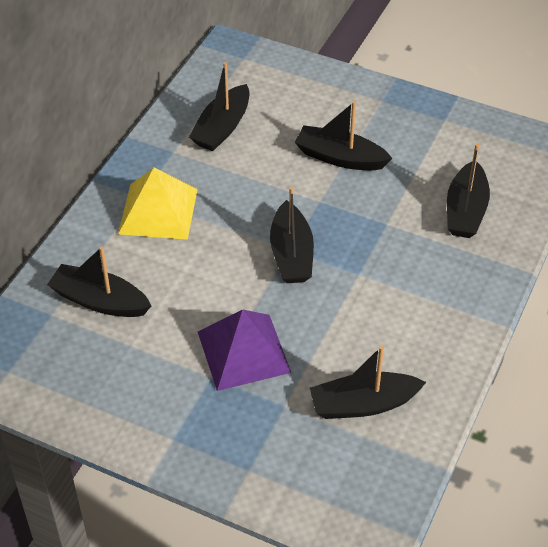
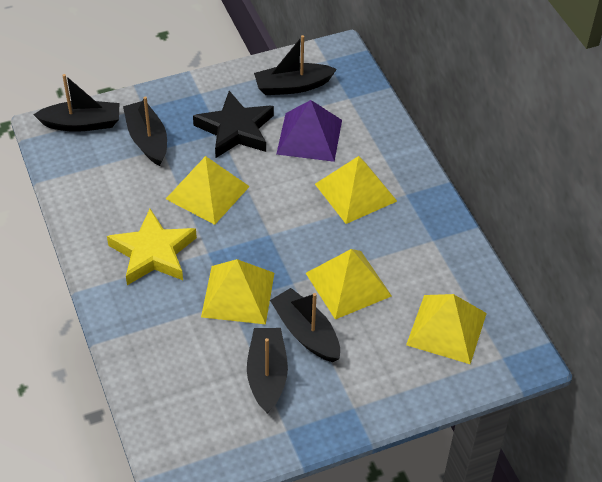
black boat: 6 -> 5
black star: 0 -> 1
yellow pyramid: 1 -> 5
yellow star: 0 -> 1

